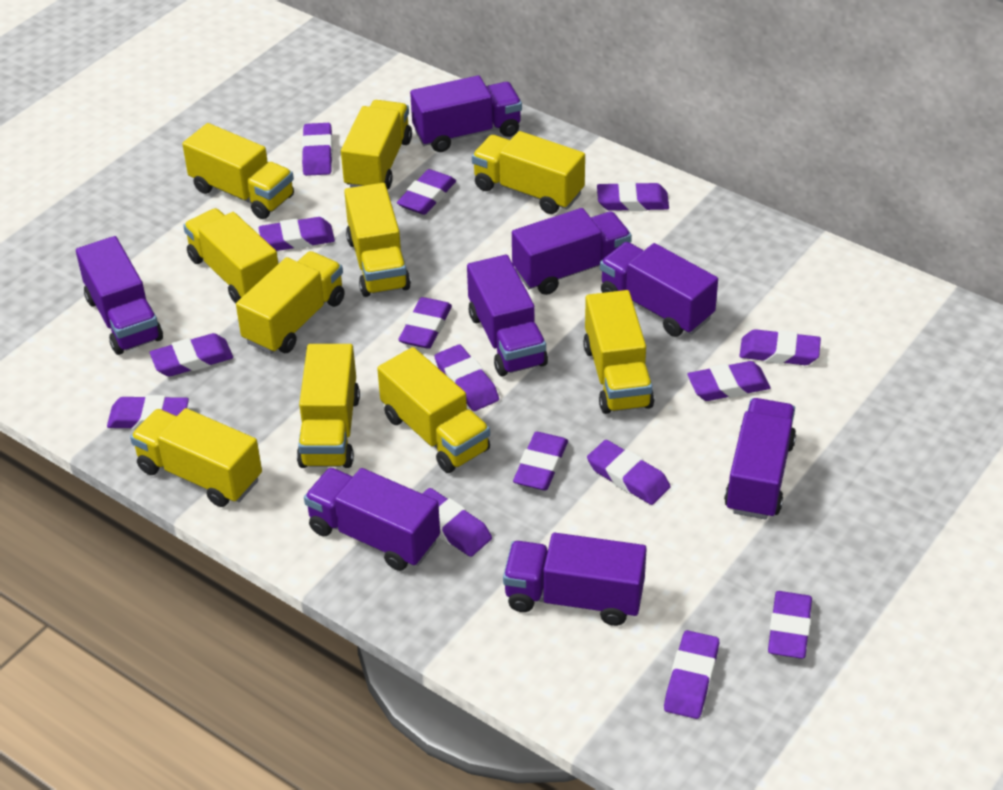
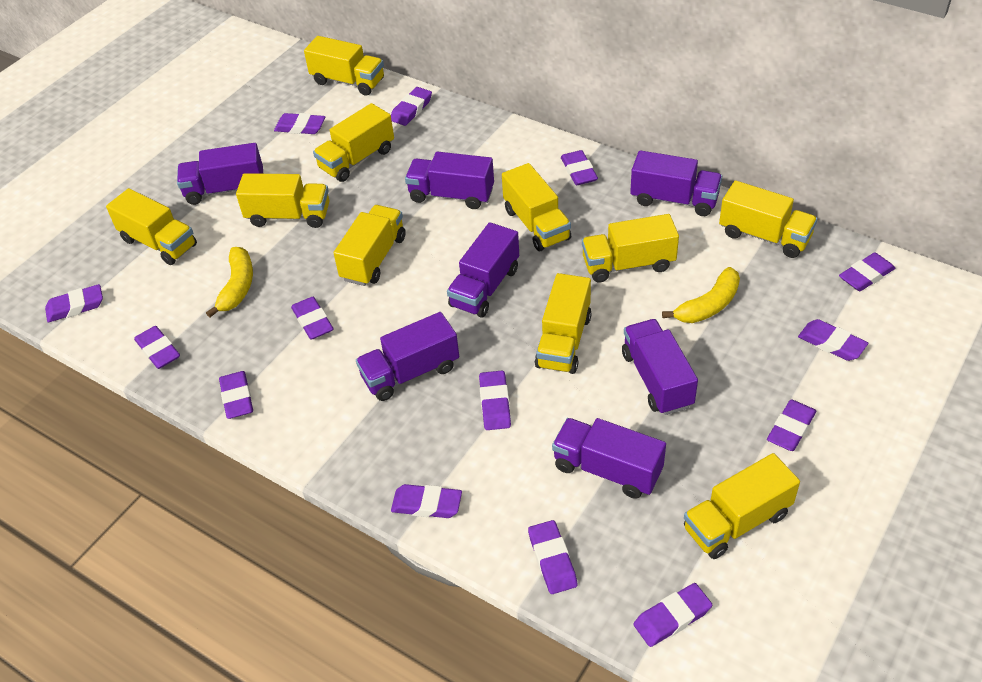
purple eraser: 15 -> 14
purple truck: 8 -> 7
yellow banana: 0 -> 2

